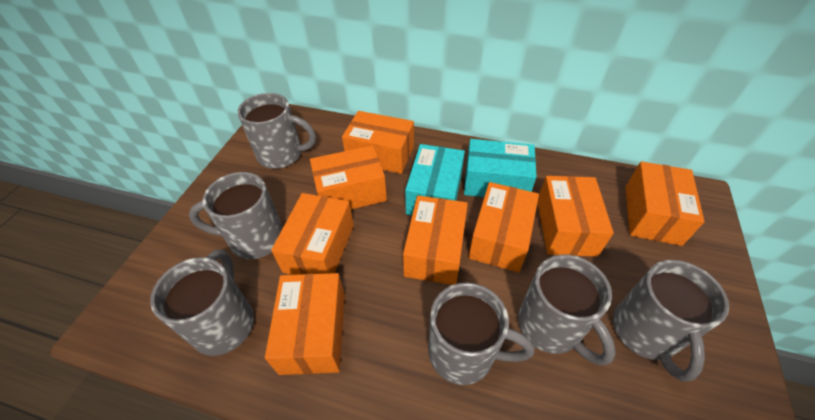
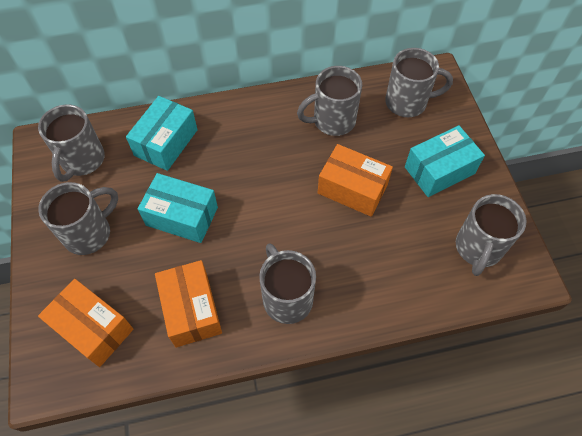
orange box: 8 -> 3
turquoise box: 2 -> 3

